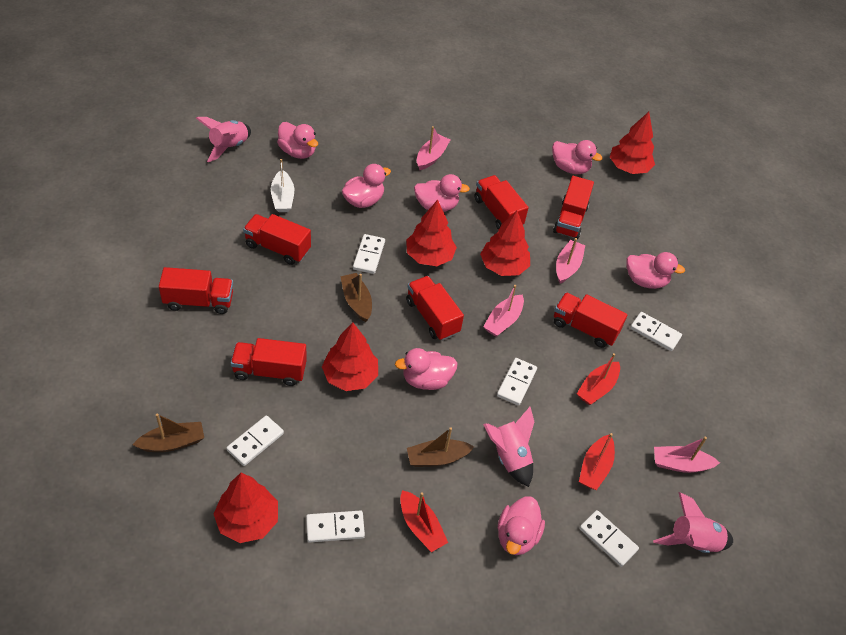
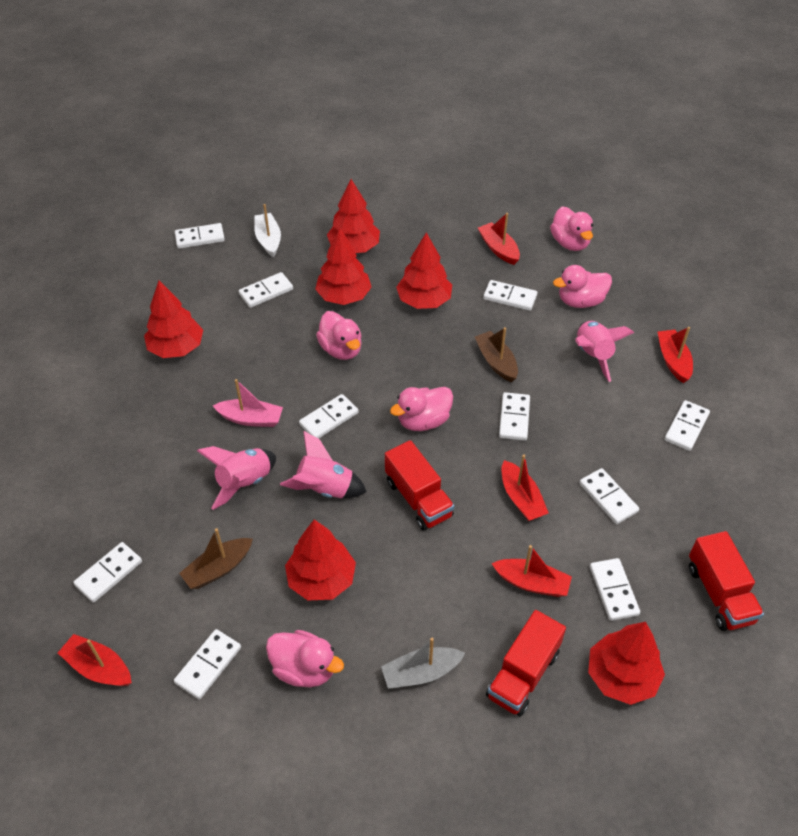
brown boat: 3 -> 2
grey boat: 0 -> 1
pink boat: 4 -> 1
pink duck: 7 -> 5
red boat: 3 -> 5
red tree: 5 -> 6
red truck: 7 -> 3
white domino: 6 -> 10

